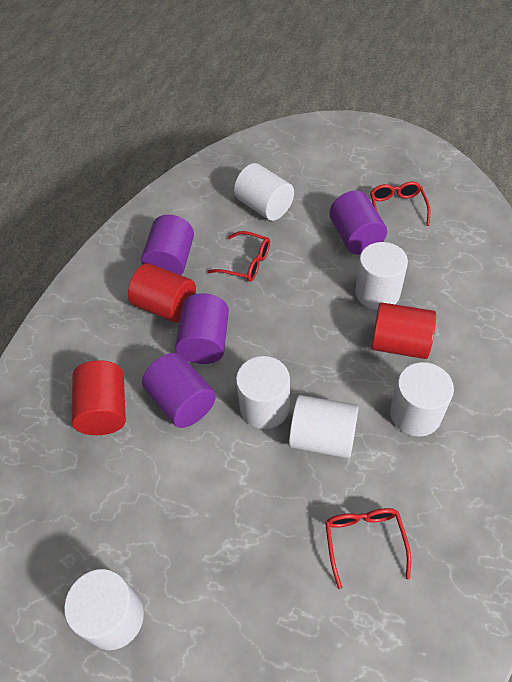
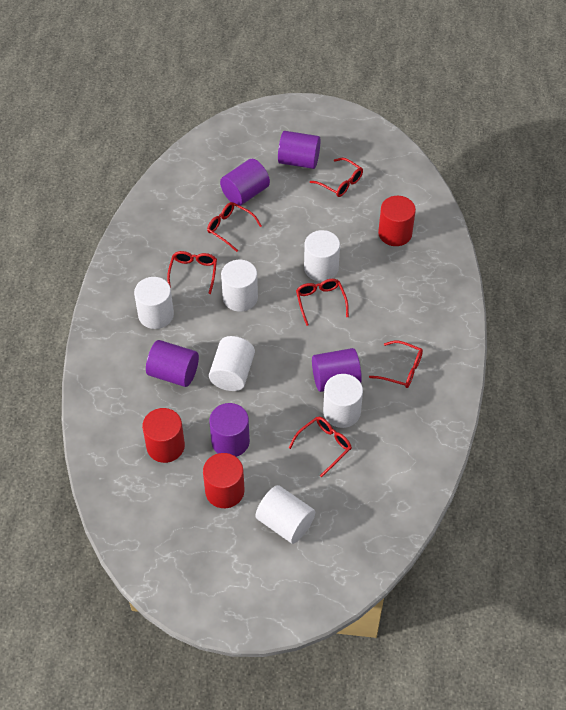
purple cylinder: 4 -> 5
red glasses: 3 -> 6

